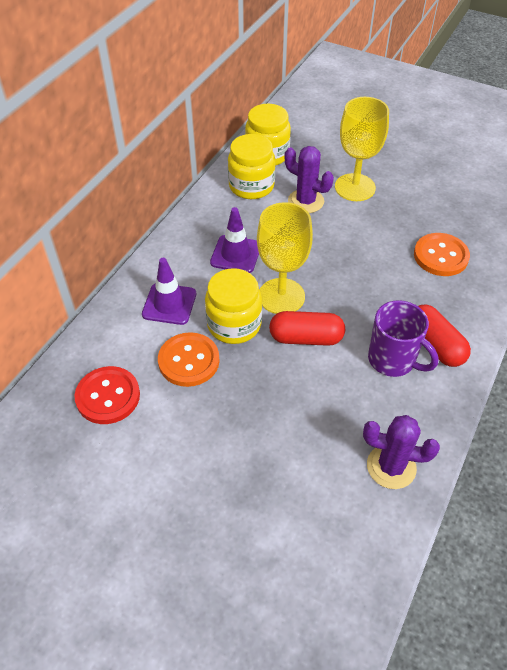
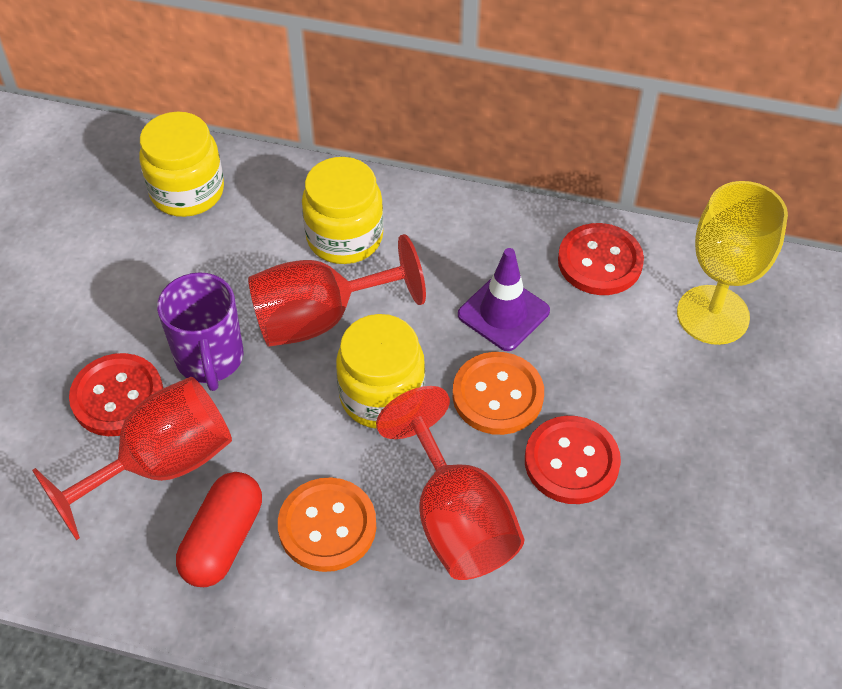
purple cactus: 2 -> 0
purple traffic cone: 2 -> 1
red button: 1 -> 3
red capsule: 2 -> 1
red goblet: 0 -> 3
yellow goblet: 2 -> 1

